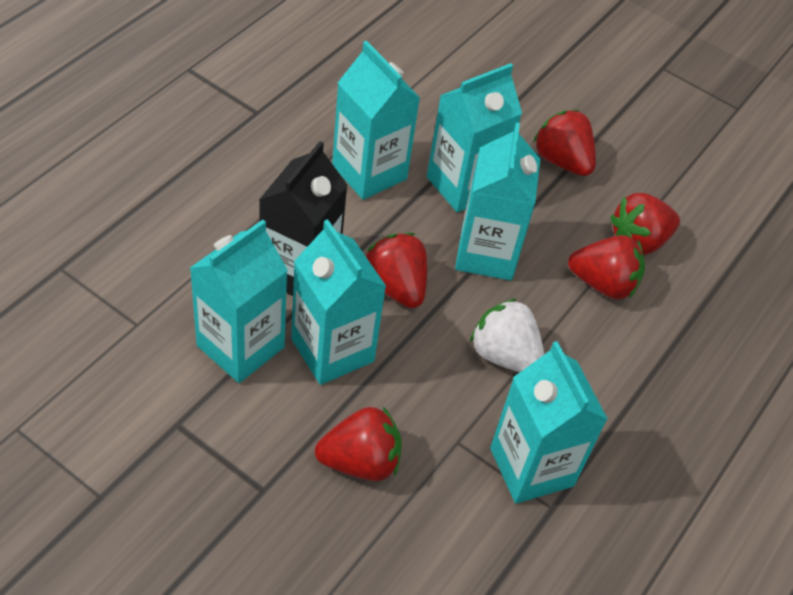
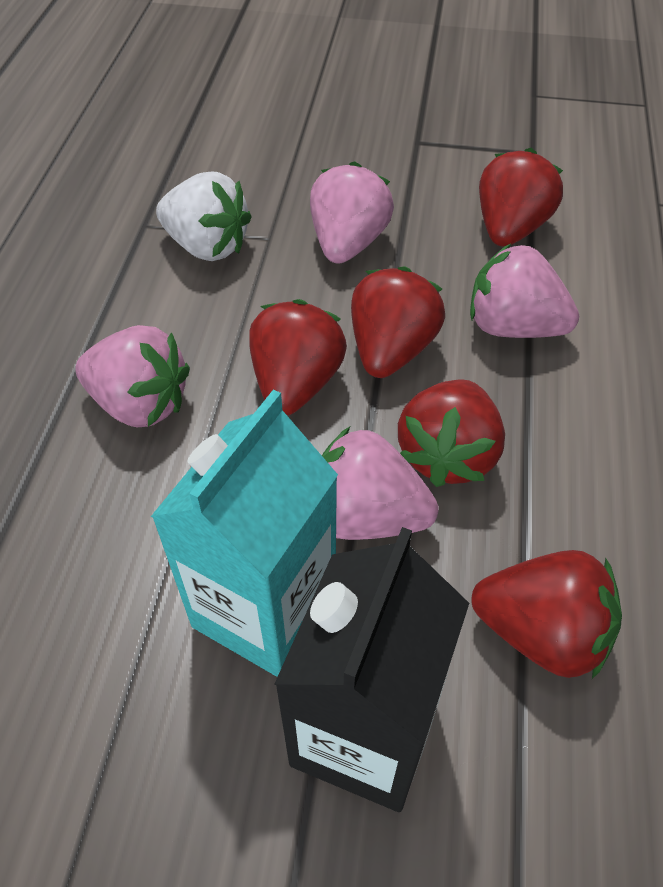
pink strawberry: 0 -> 4
turquoise carton: 6 -> 1

